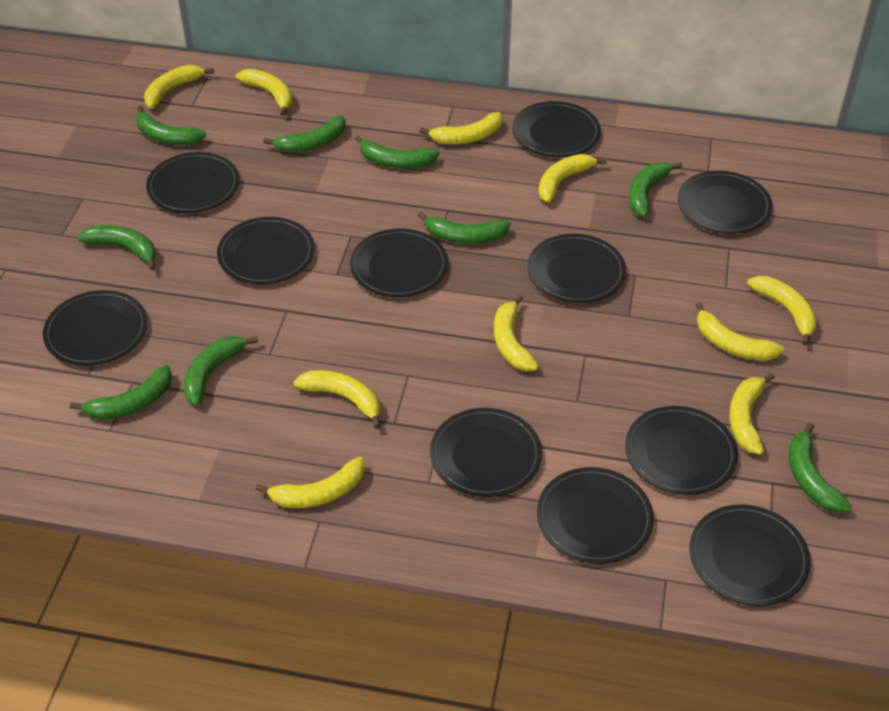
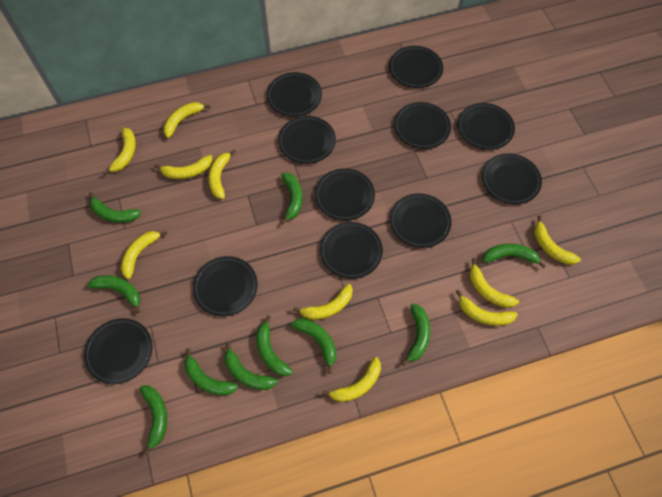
green banana: 9 -> 10

